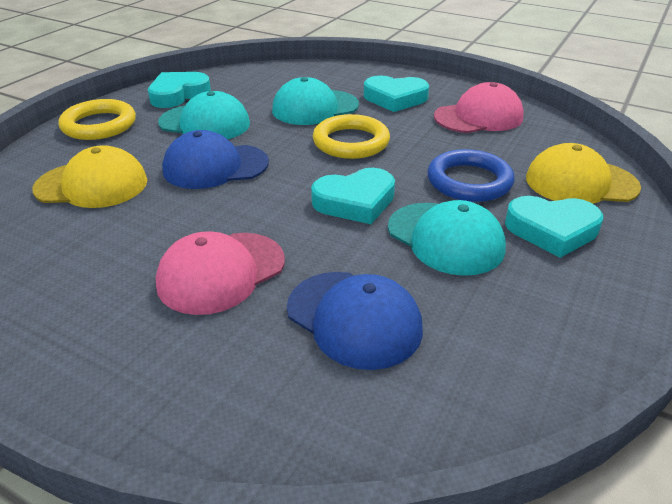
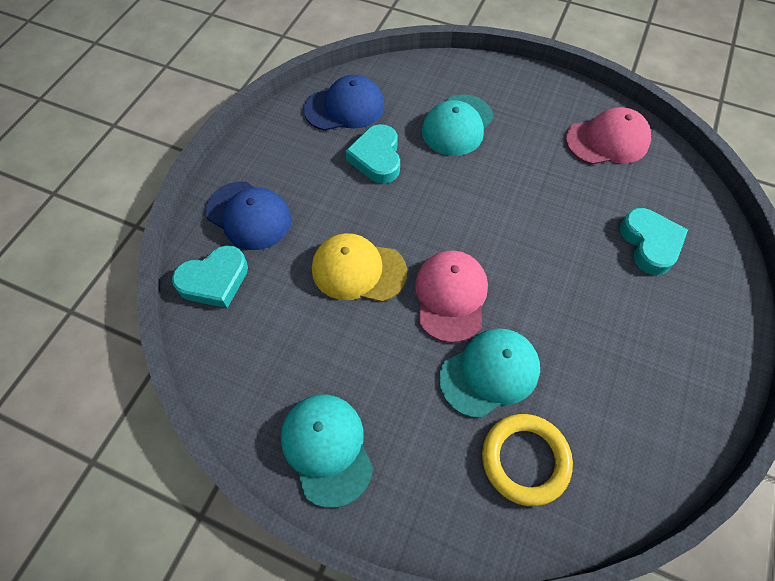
blue ring: 1 -> 0
turquoise heart: 4 -> 3
yellow cap: 2 -> 1
yellow ring: 2 -> 1

